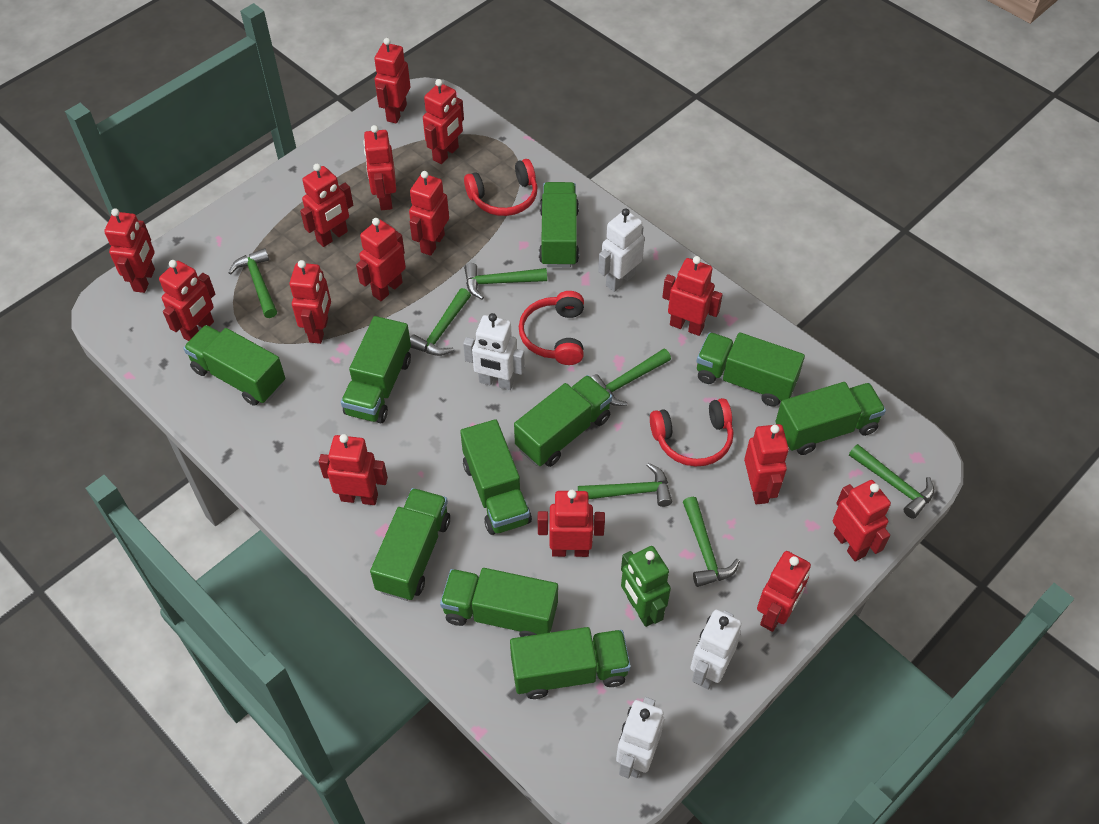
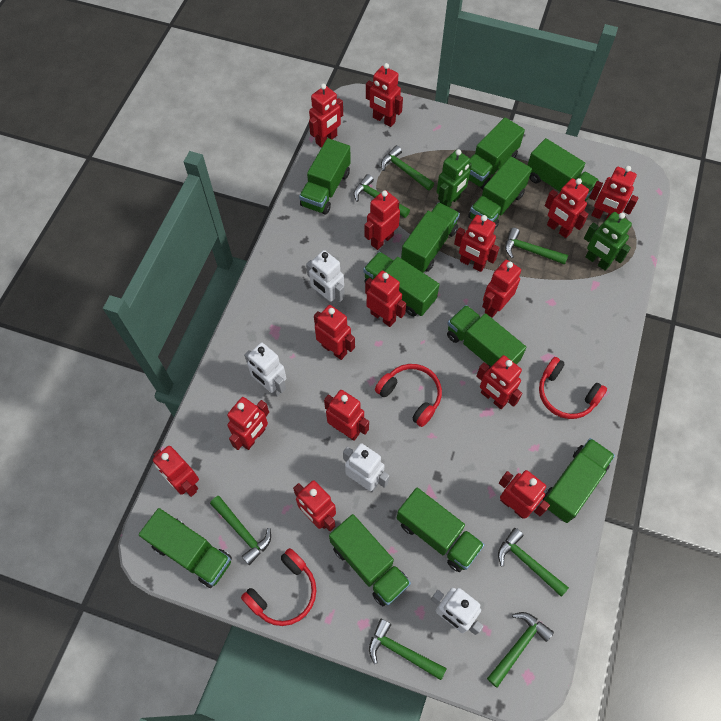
green robot: 1 -> 2
green truck: 10 -> 11

